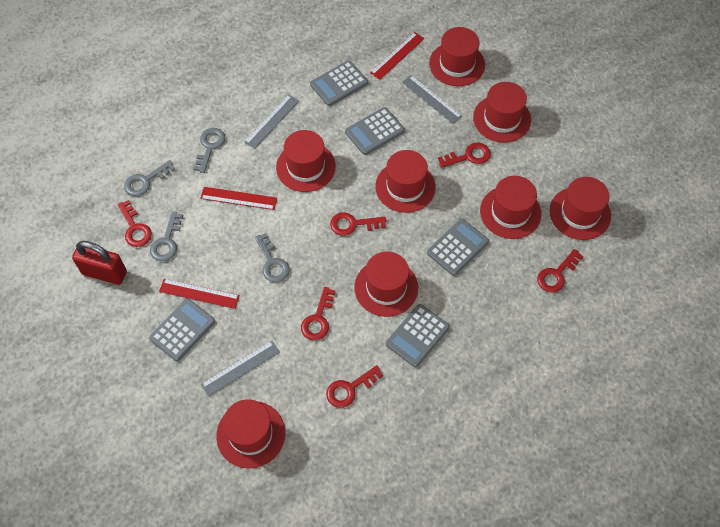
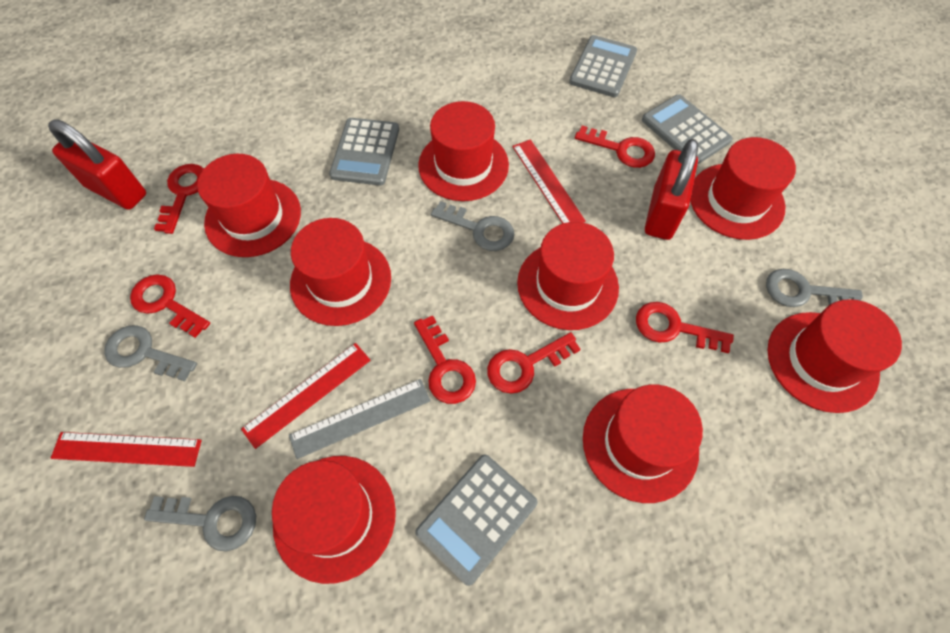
grey calculator: 5 -> 4
grey ruler: 3 -> 1
red padlock: 1 -> 2

